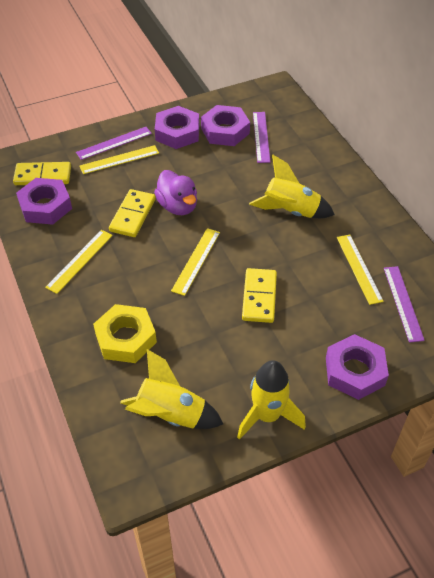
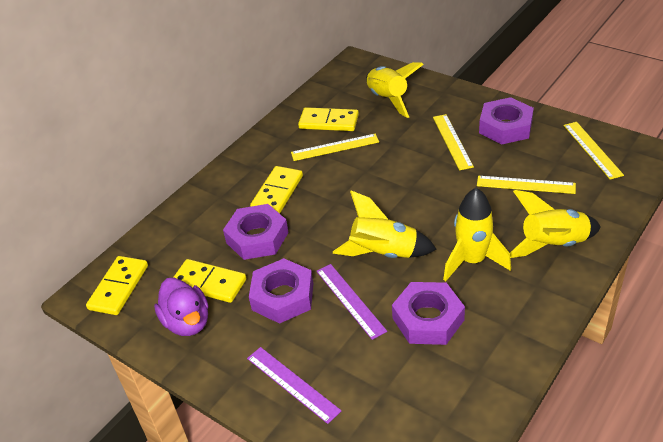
purple ruler: 3 -> 2
yellow domino: 3 -> 4
yellow nut: 1 -> 0
yellow rocket: 3 -> 4

